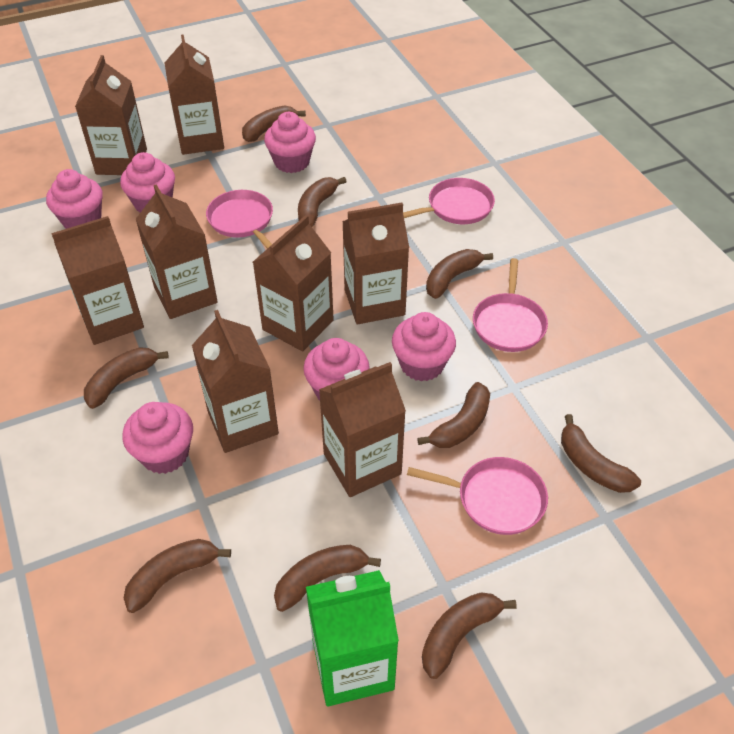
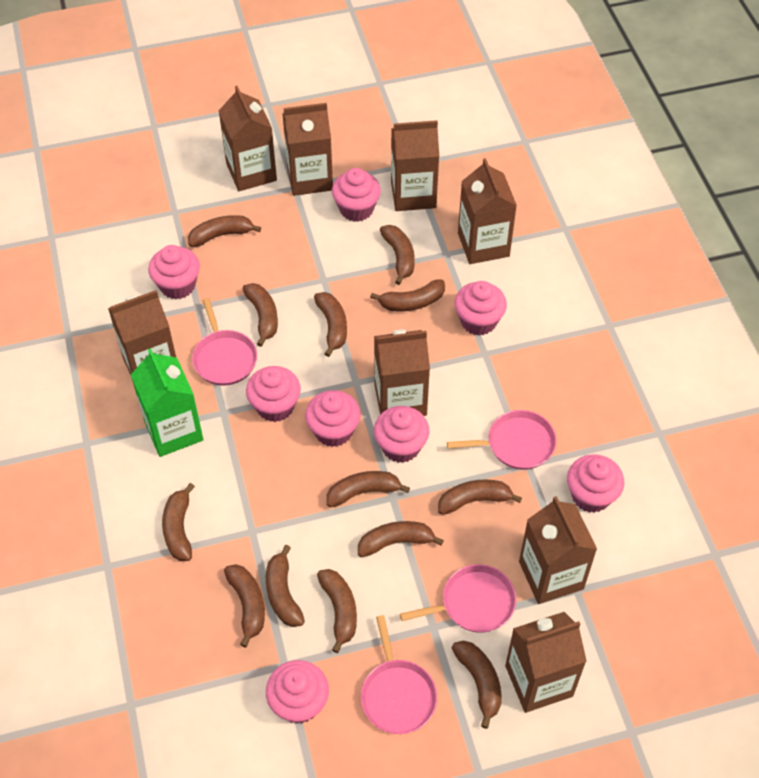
brown banana: 9 -> 13
pink cupcake: 6 -> 8

